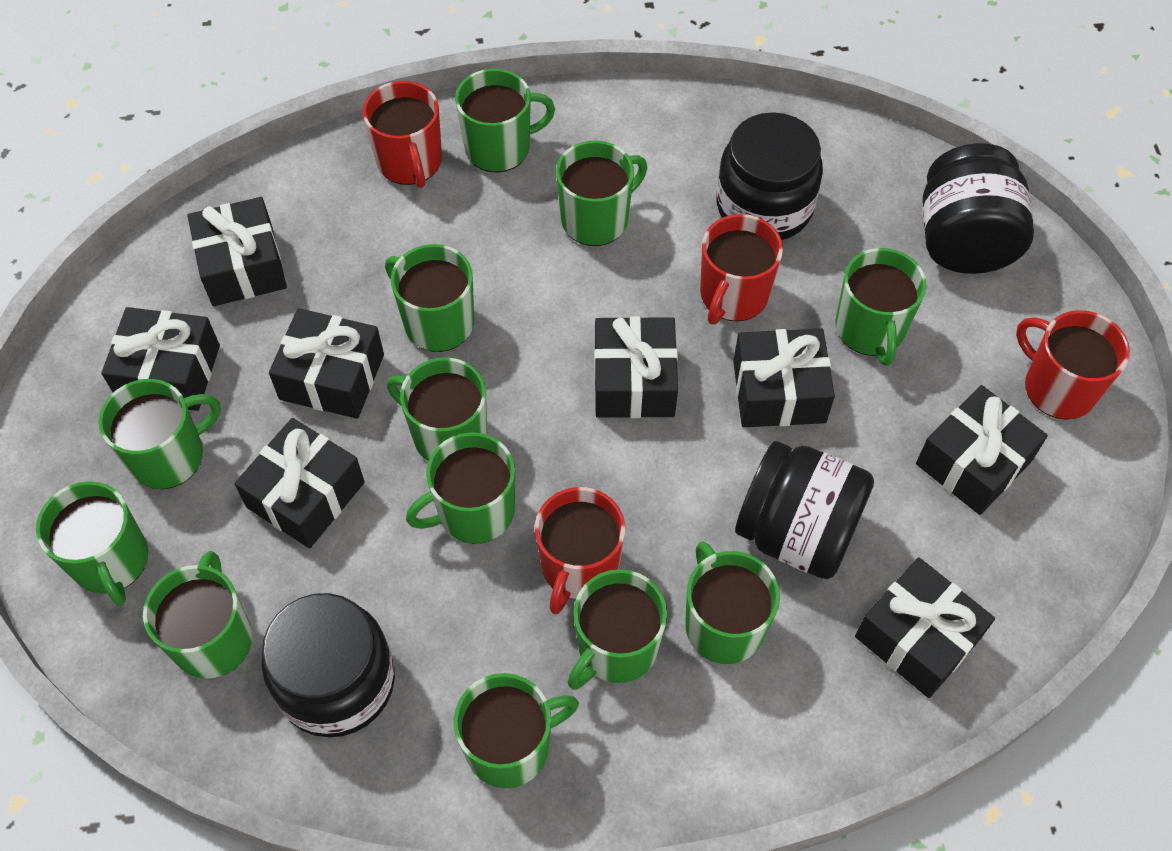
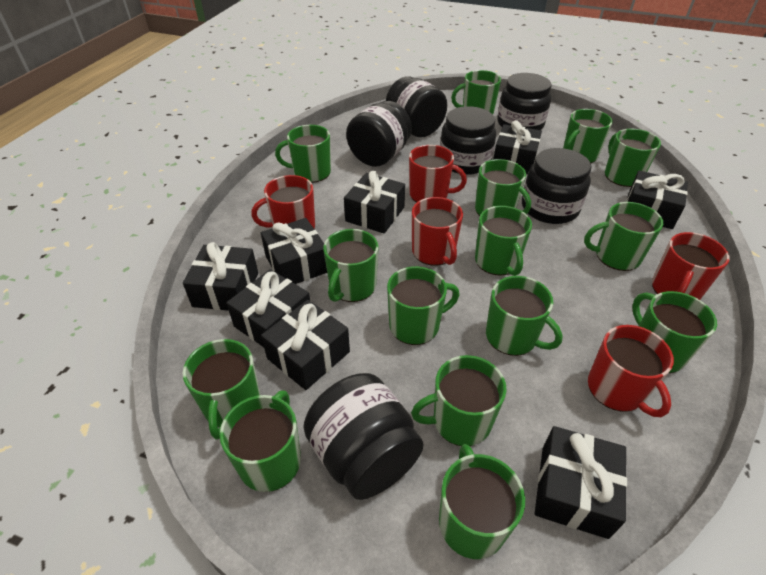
black jar: 4 -> 6
green mug: 12 -> 15
red mug: 4 -> 5

